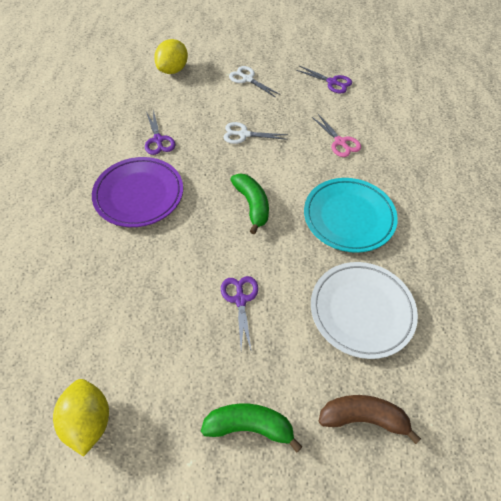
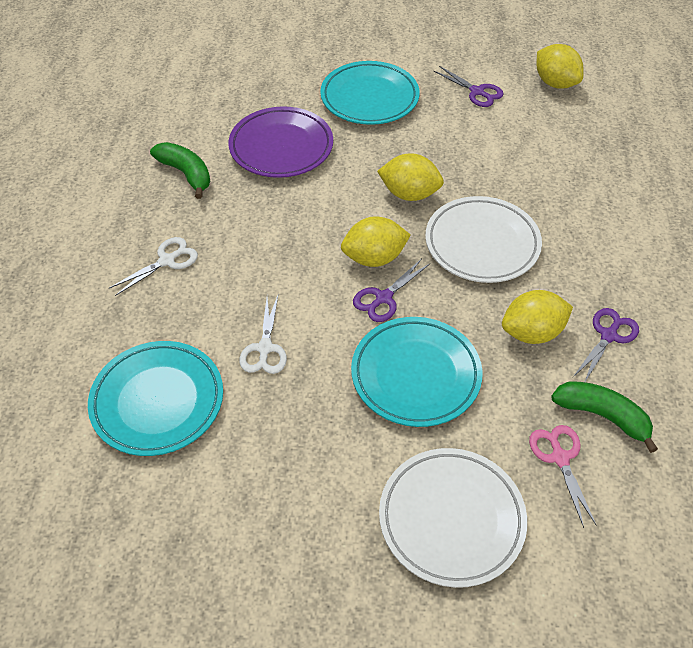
brown banana: 1 -> 0
turquoise plate: 1 -> 3
white plate: 1 -> 2
yellow lemon: 2 -> 4

